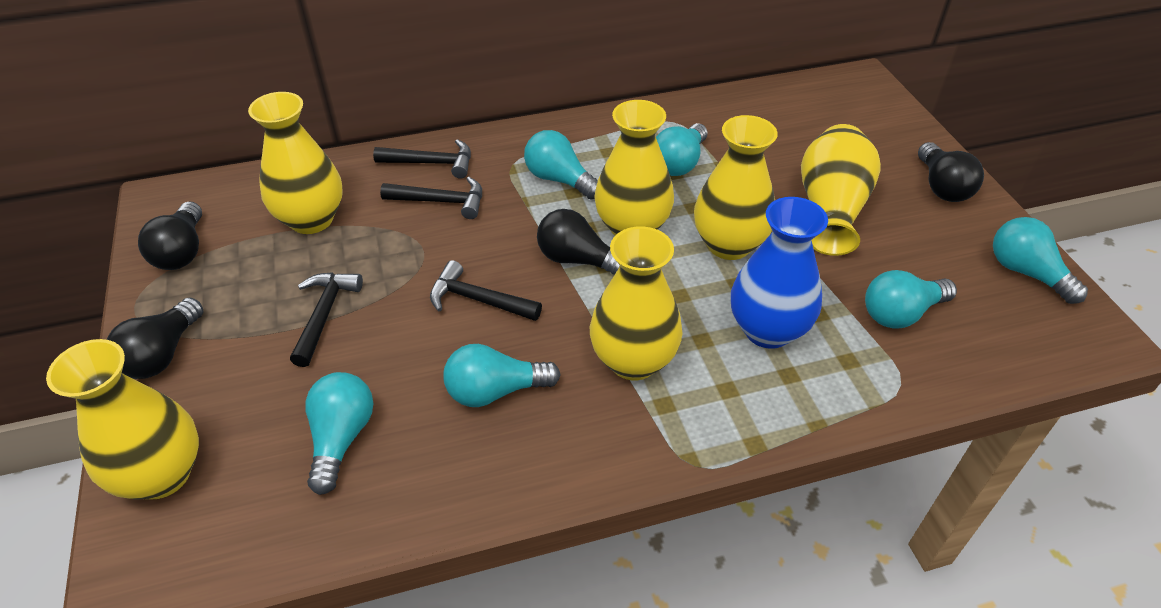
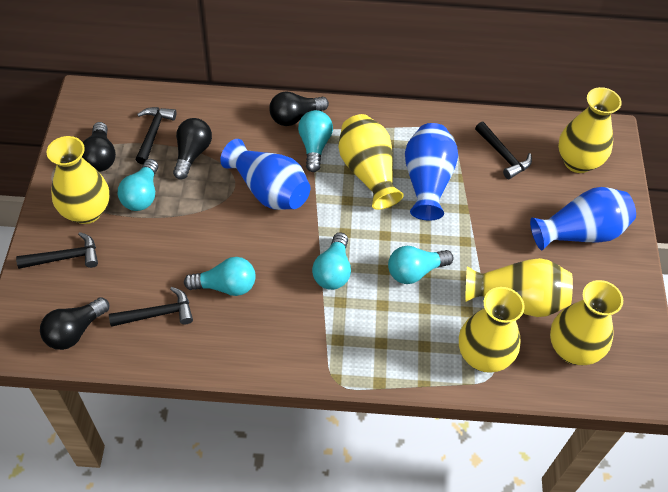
blue vase: 1 -> 3
turquoise light bulb: 6 -> 5

